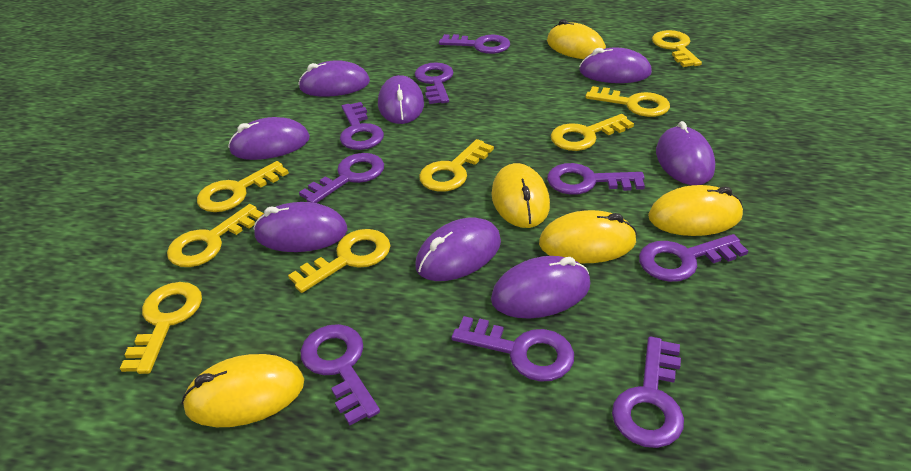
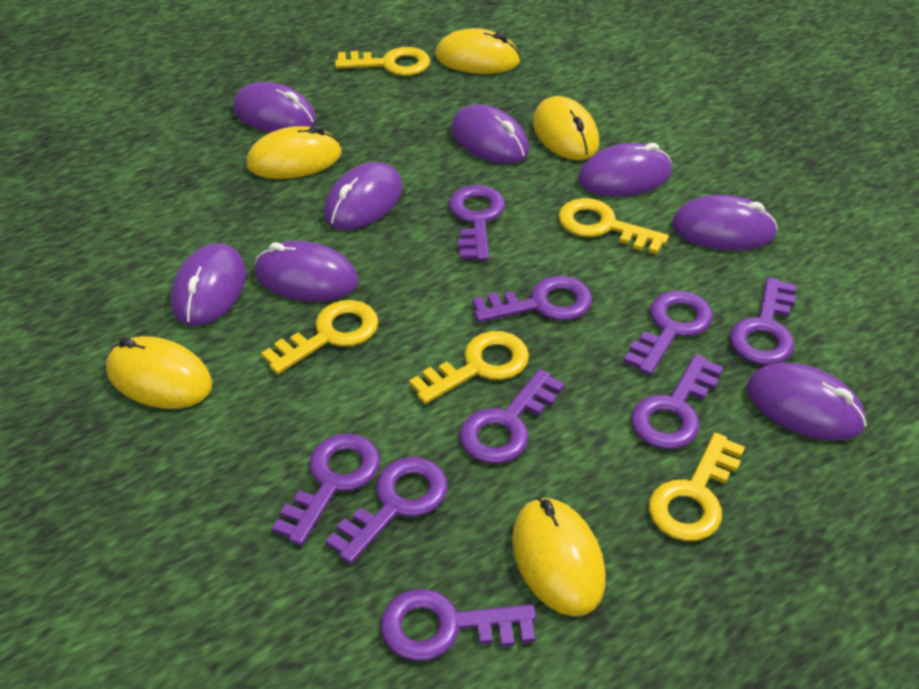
yellow key: 8 -> 5

